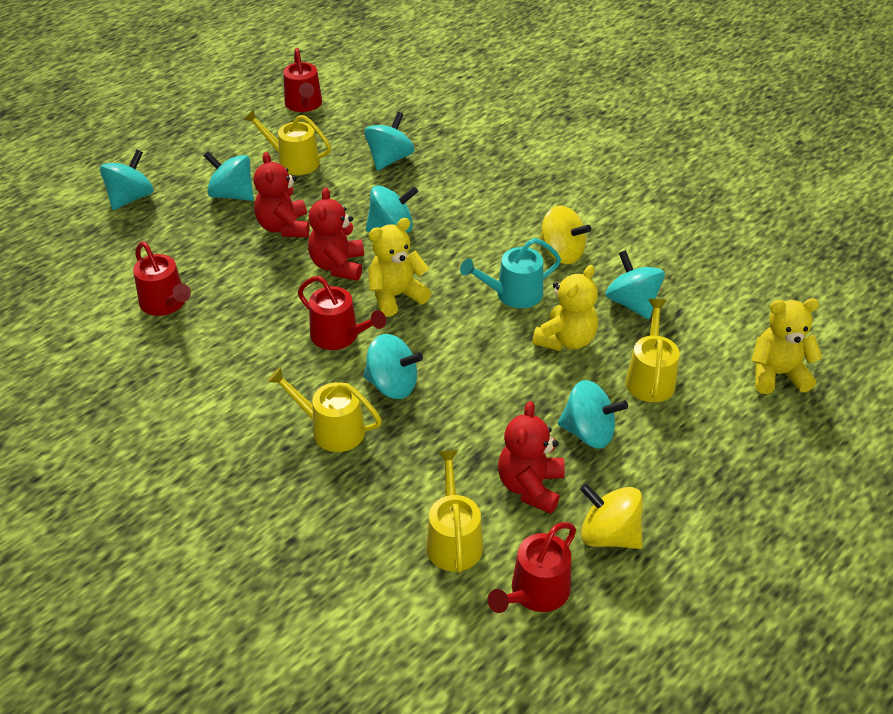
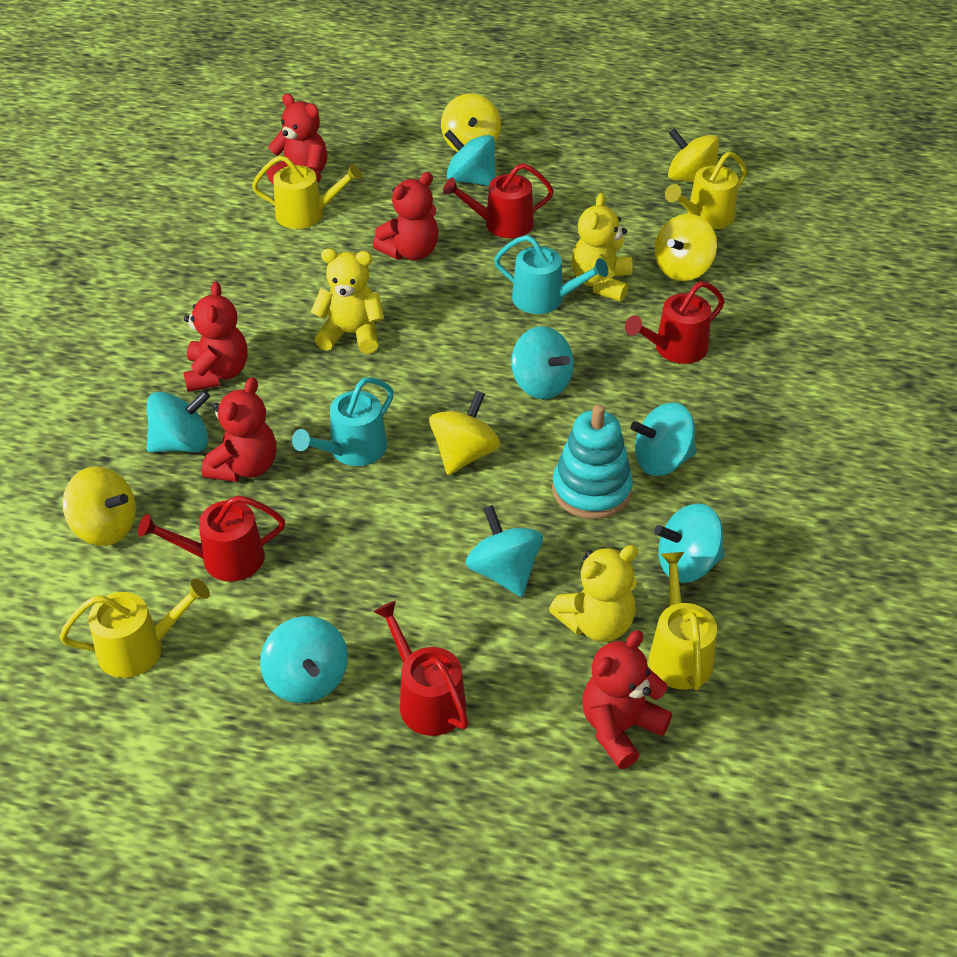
red teddy bear: 3 -> 5
turquoise stacking toy: 0 -> 1
turquoise watering can: 1 -> 2
yellow spinning top: 2 -> 5

